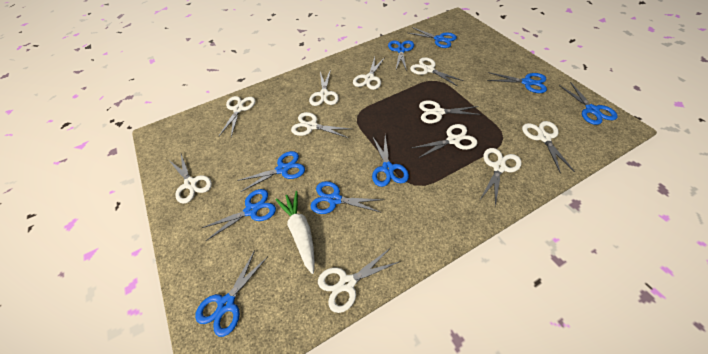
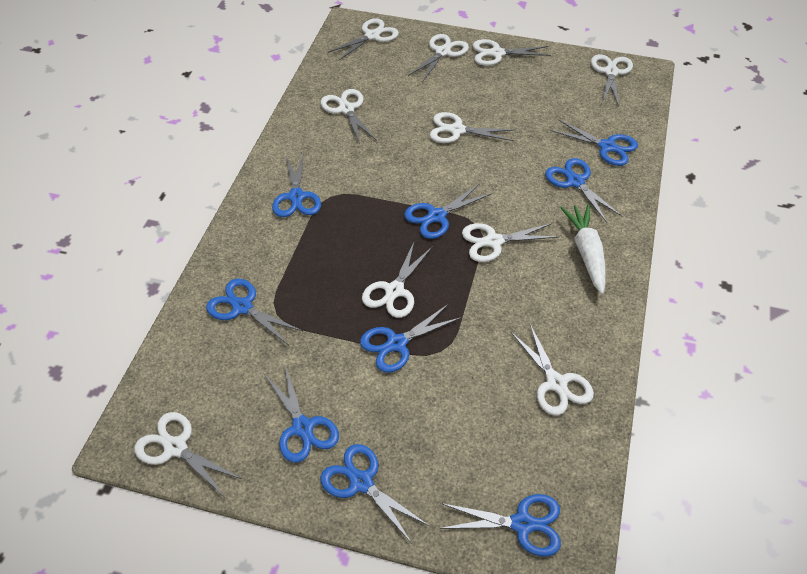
white scissors: 11 -> 10

